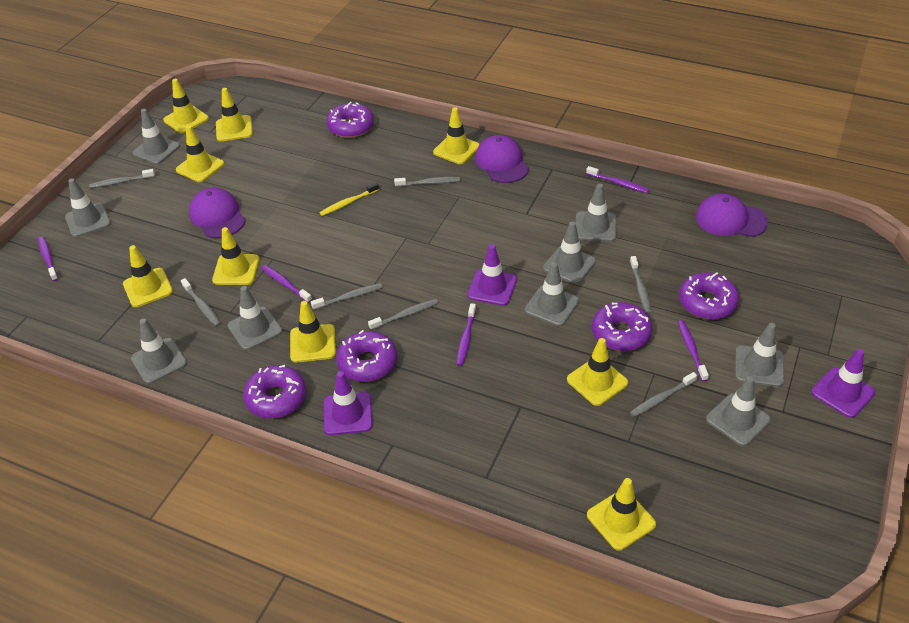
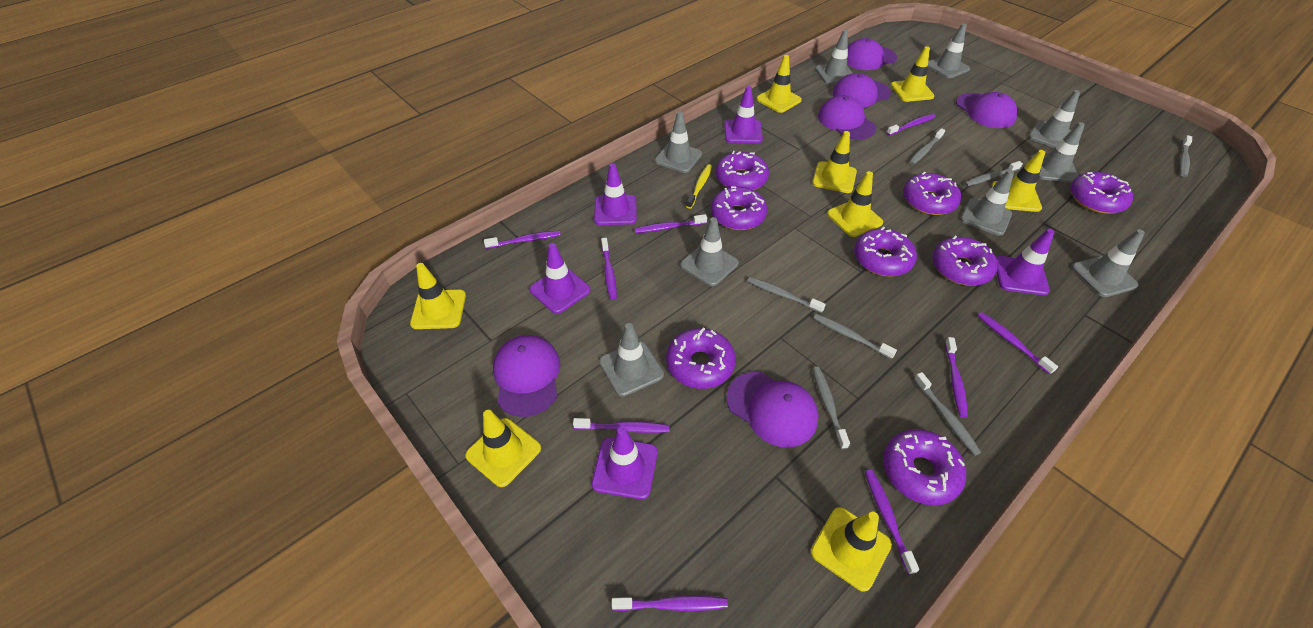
purple cap: 3 -> 6
purple donut: 5 -> 8
purple toothbrush: 5 -> 9
purple traffic cone: 3 -> 5
yellow traffic cone: 9 -> 8

